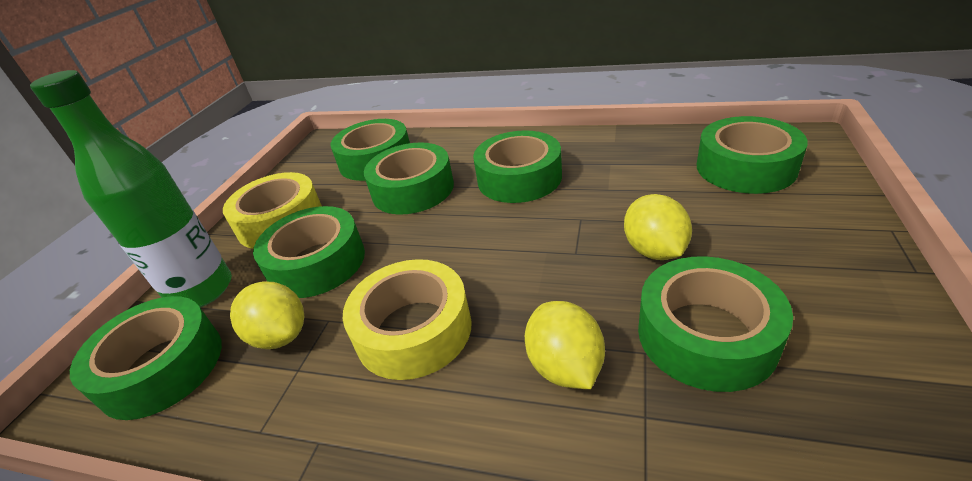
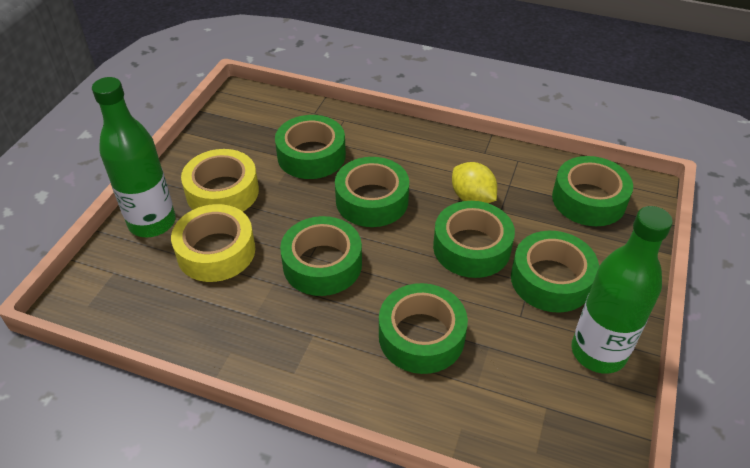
green bottle: 1 -> 2
yellow lemon: 3 -> 1

